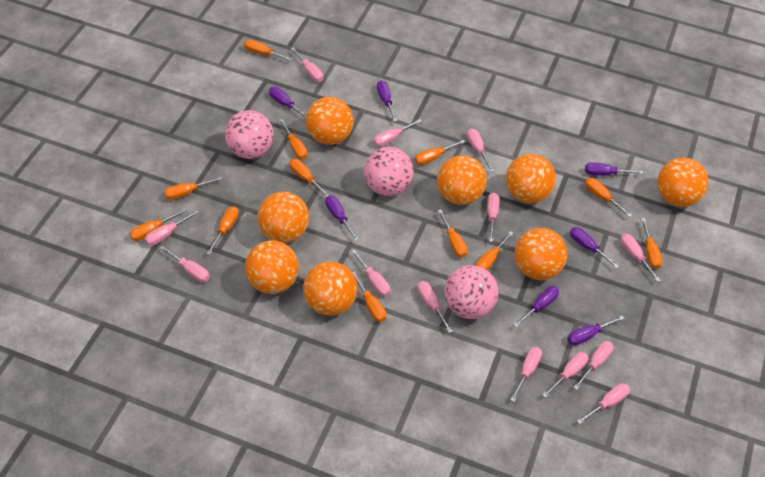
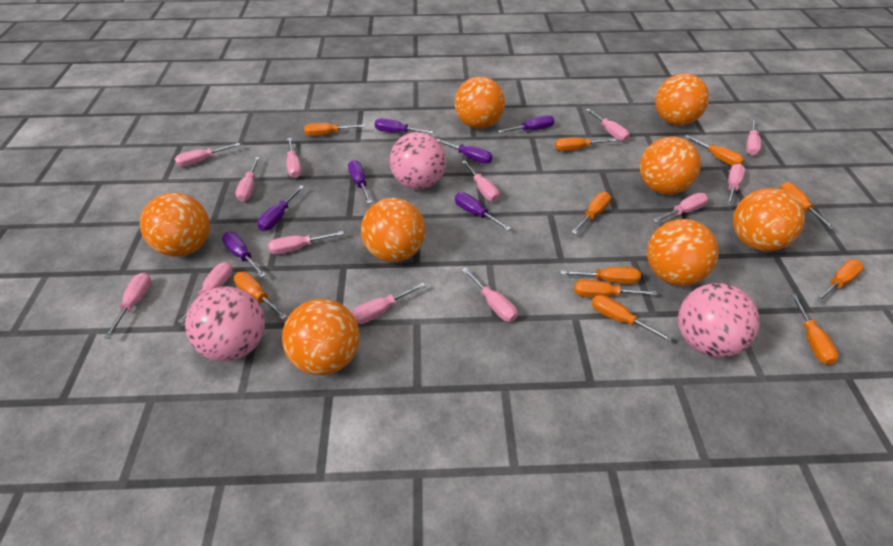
orange screwdriver: 12 -> 11

